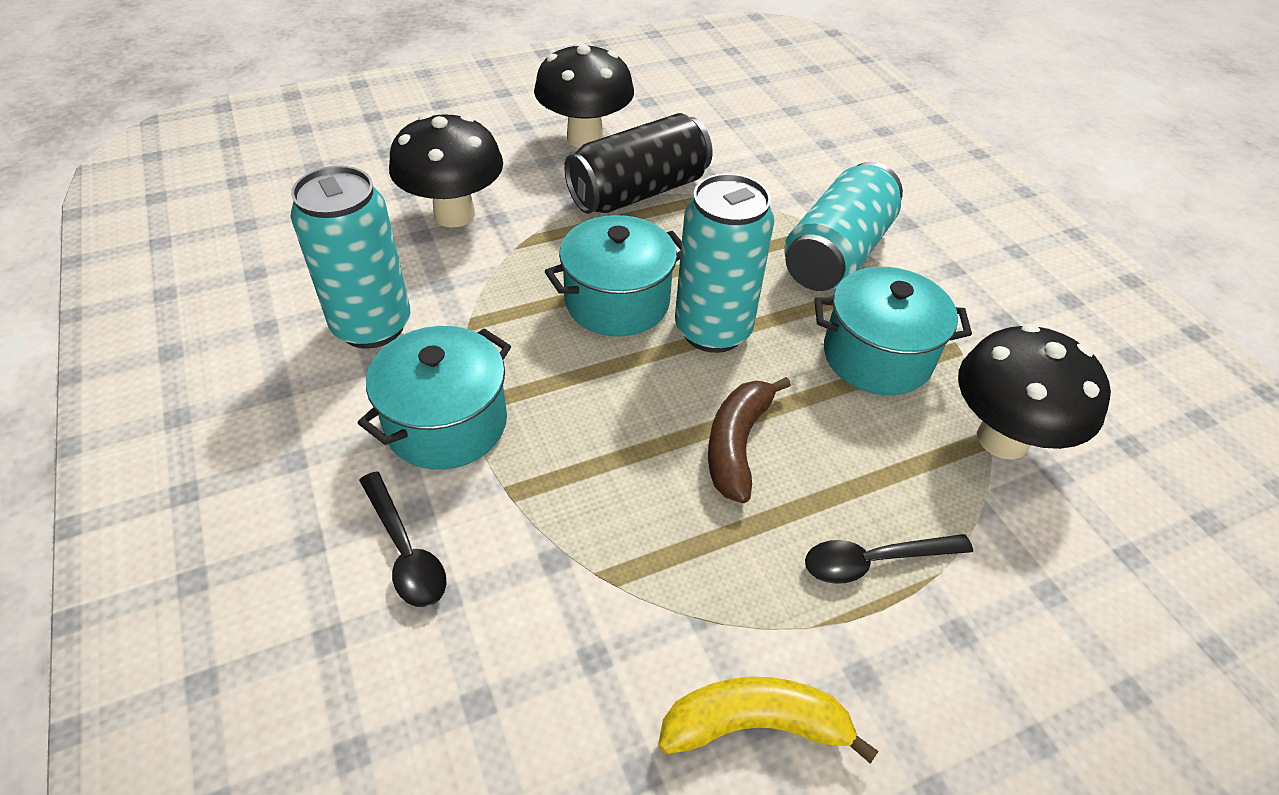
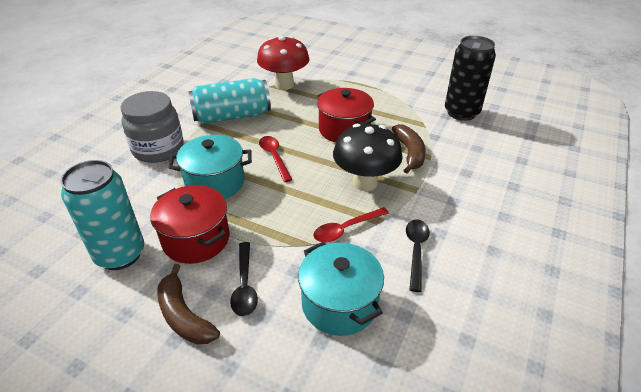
black mushroom: 3 -> 1
brown banana: 1 -> 2
grey jar: 0 -> 1
red mushroom: 0 -> 1
red pot: 0 -> 2
red spoon: 0 -> 2
turquoise can: 3 -> 2
turquoise pot: 3 -> 2
yellow banana: 1 -> 0

